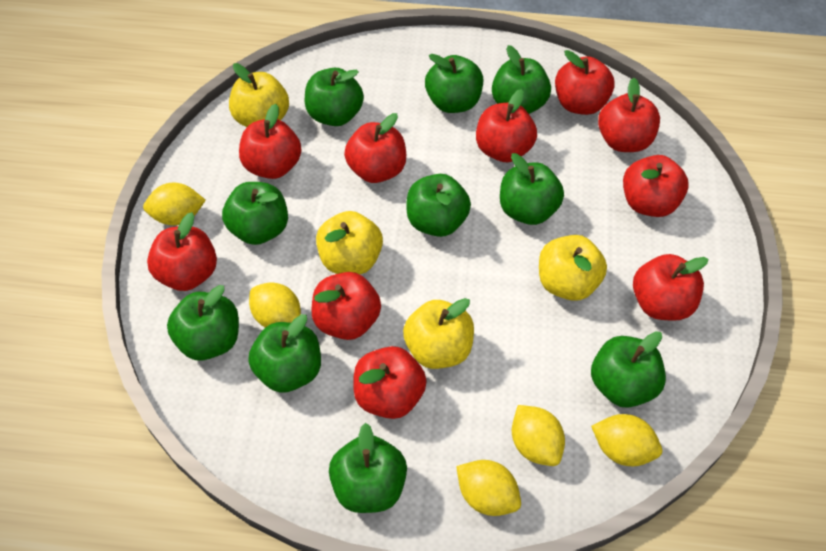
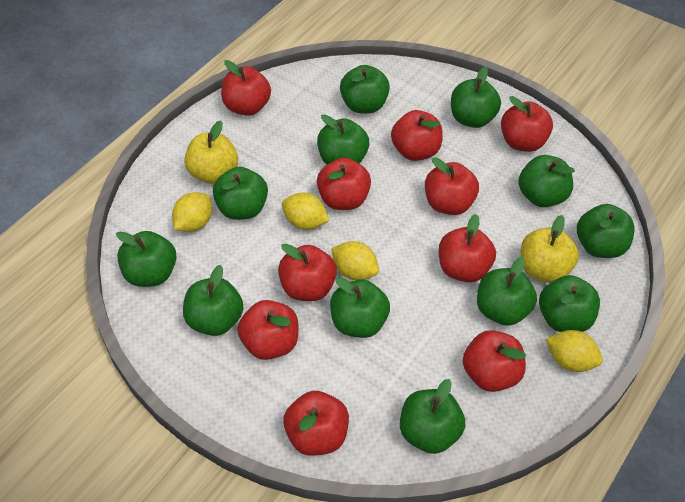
green apple: 10 -> 12
yellow apple: 4 -> 2
yellow lemon: 5 -> 4

